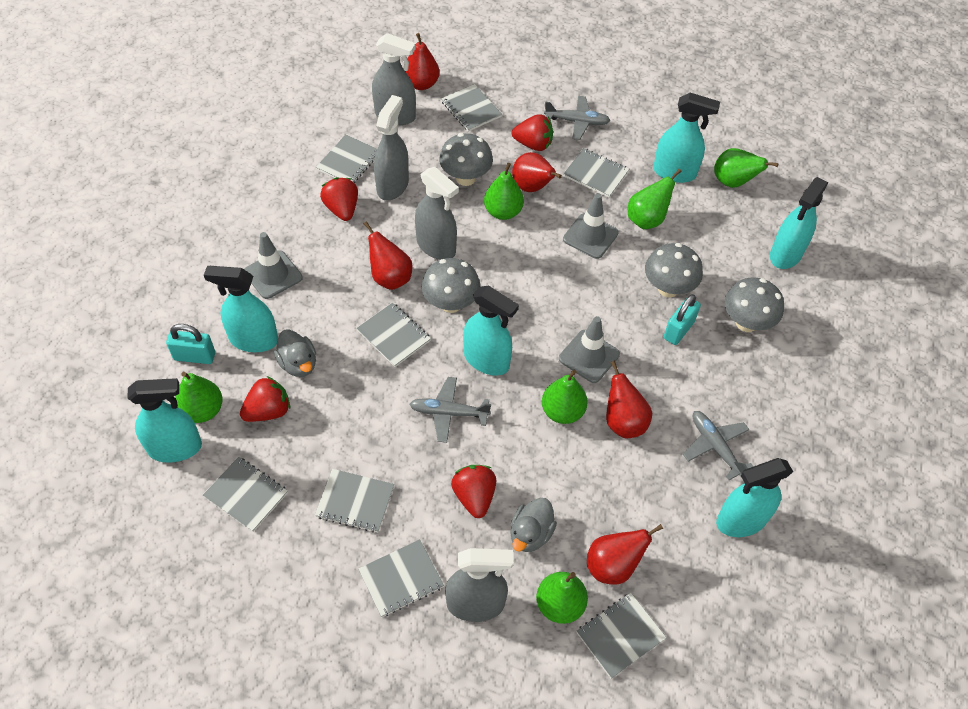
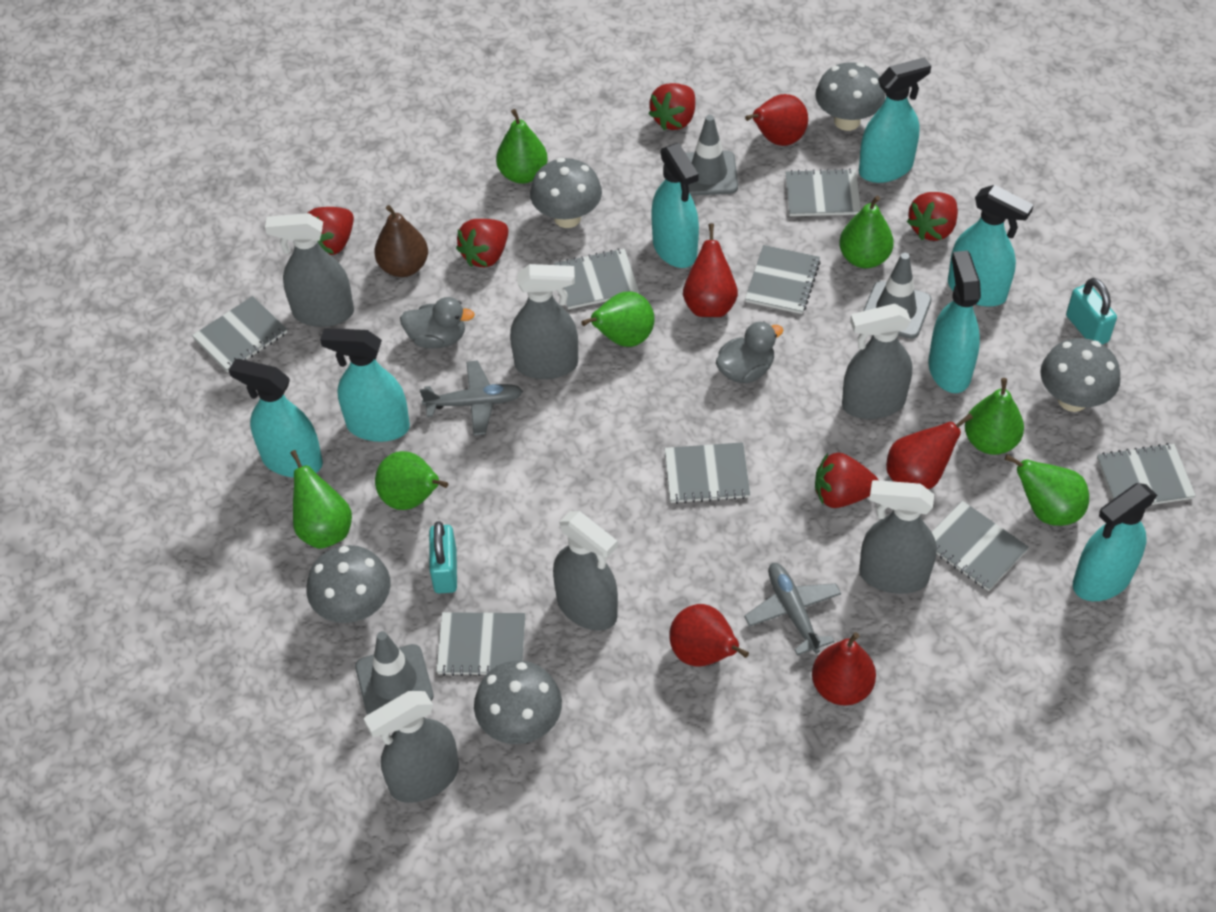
brown pear: 0 -> 1
green pear: 6 -> 7
grey mushroom: 4 -> 5
grey plane: 3 -> 2
grey spray bottle: 4 -> 6
red strawberry: 4 -> 5
turquoise spray bottle: 6 -> 7

